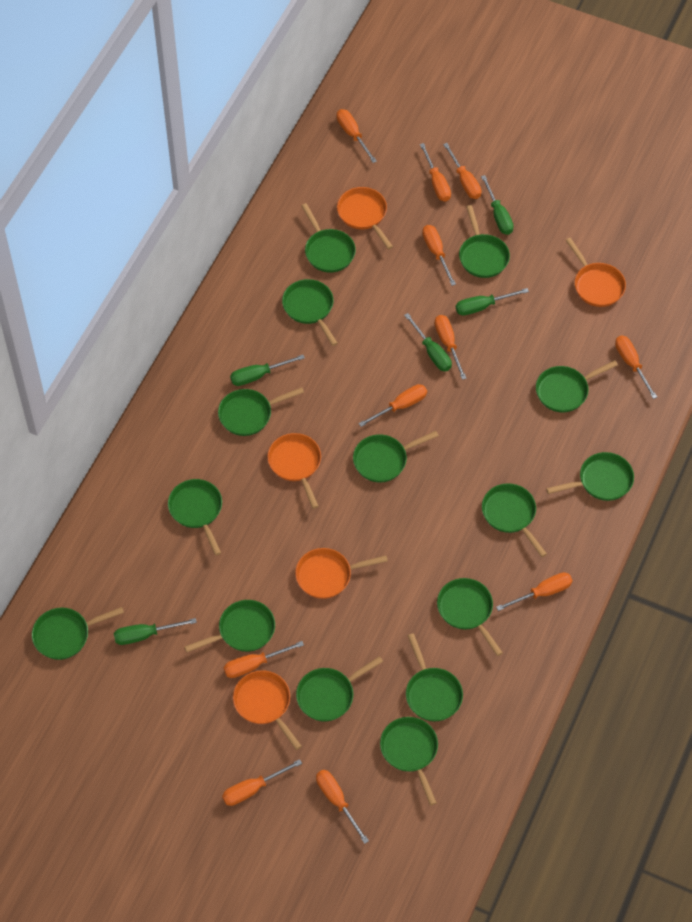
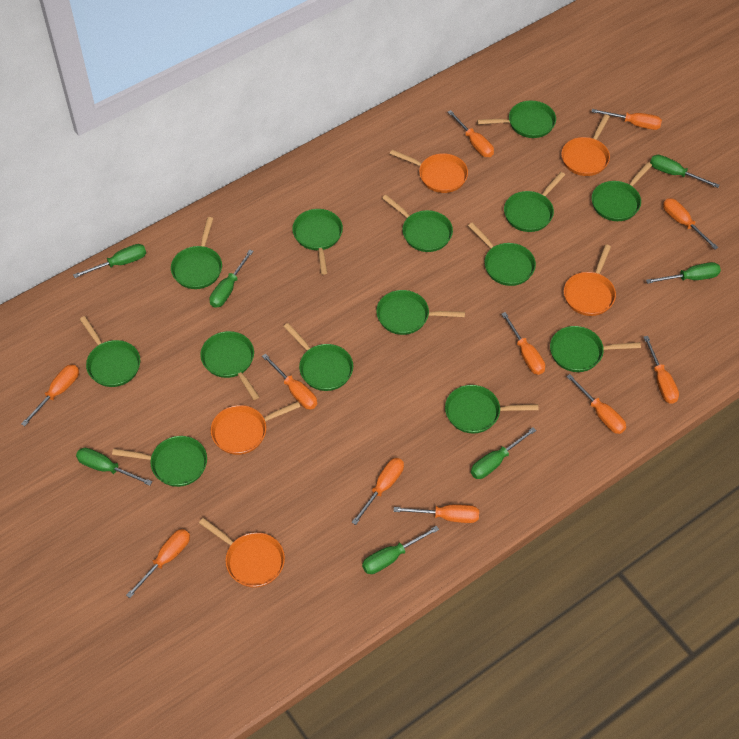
green pan: 15 -> 14
green screwdriver: 5 -> 7

